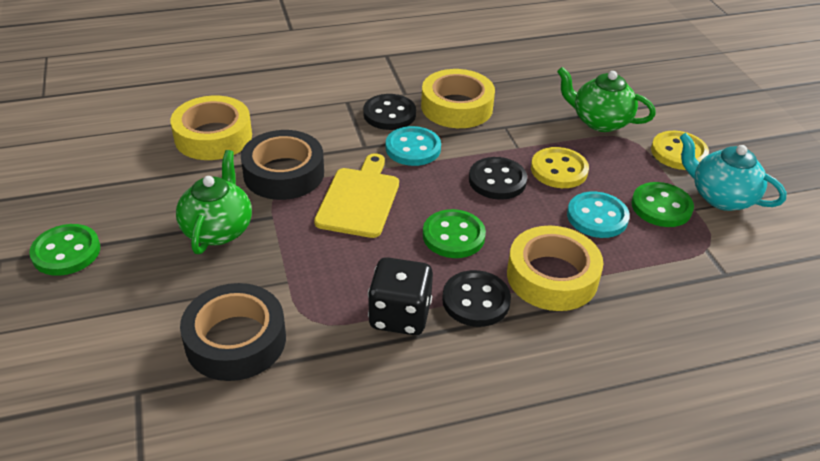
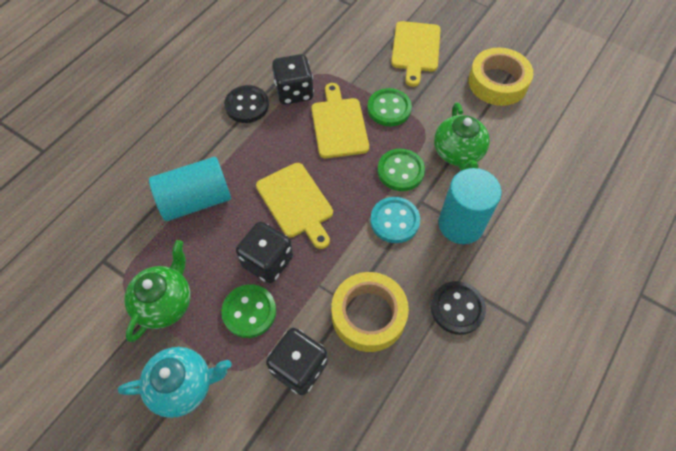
black button: 3 -> 2
black dice: 1 -> 3
black tape: 2 -> 0
turquoise button: 2 -> 1
turquoise cylinder: 0 -> 2
yellow button: 2 -> 0
yellow cutting board: 1 -> 3
yellow tape: 3 -> 2

